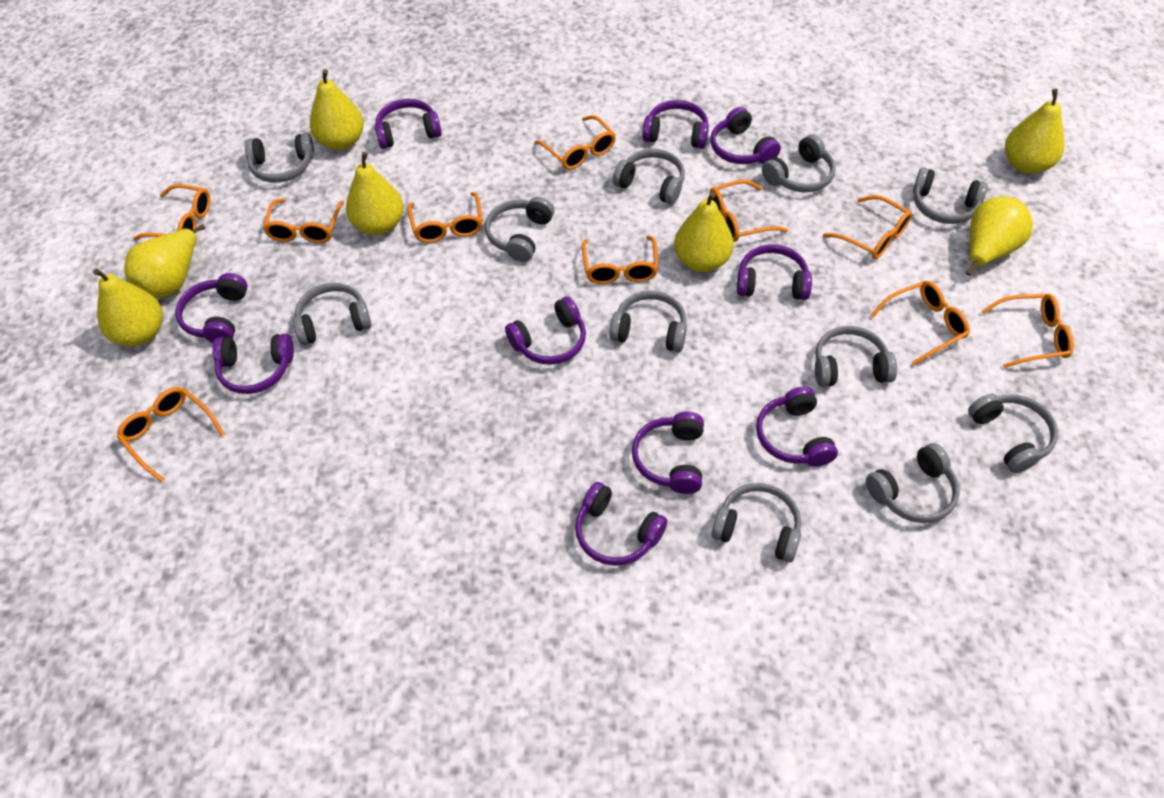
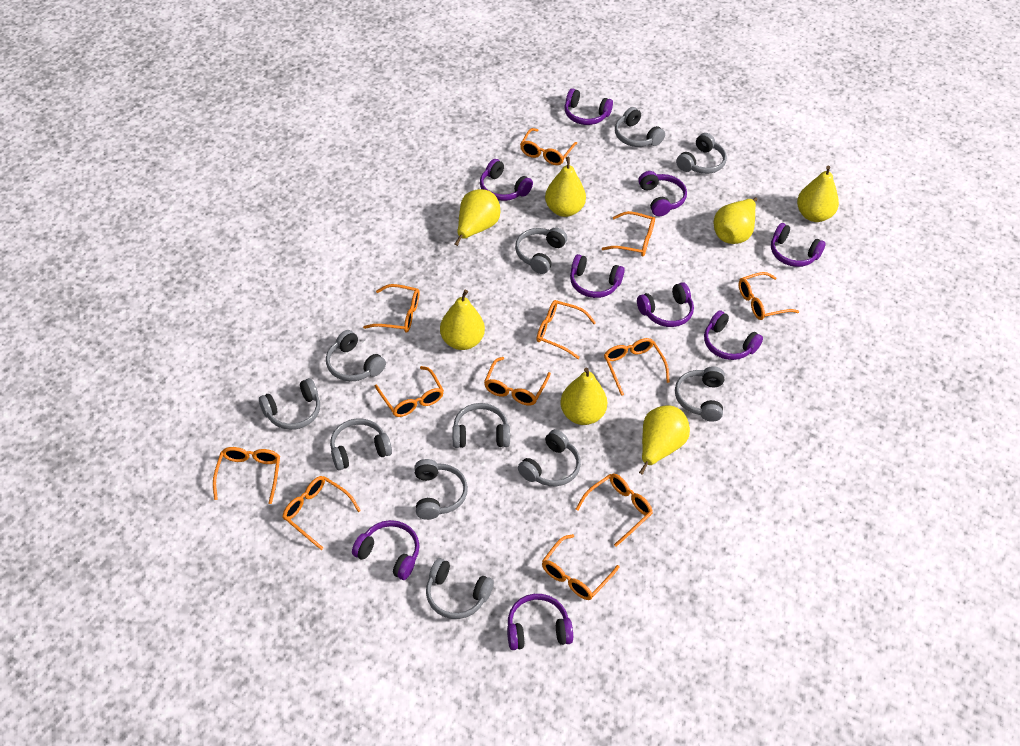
orange glasses: 10 -> 12
purple headphones: 10 -> 9

